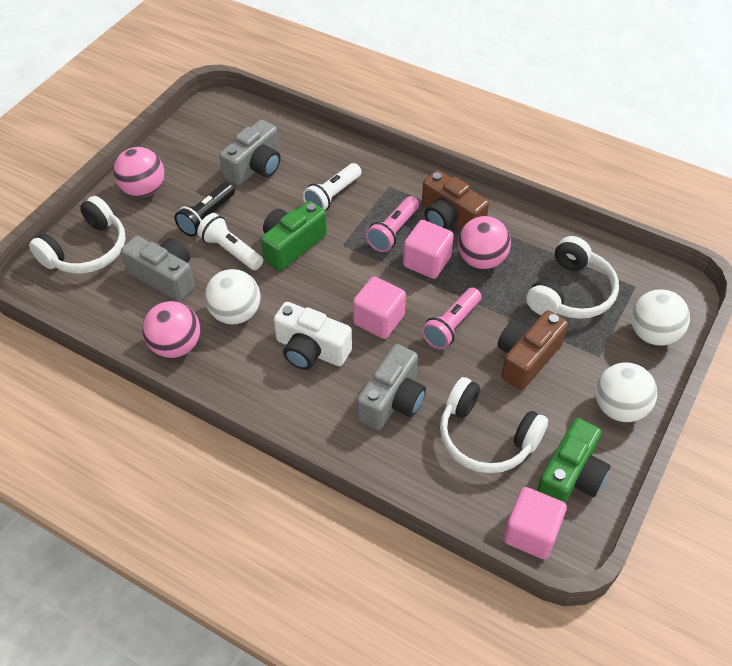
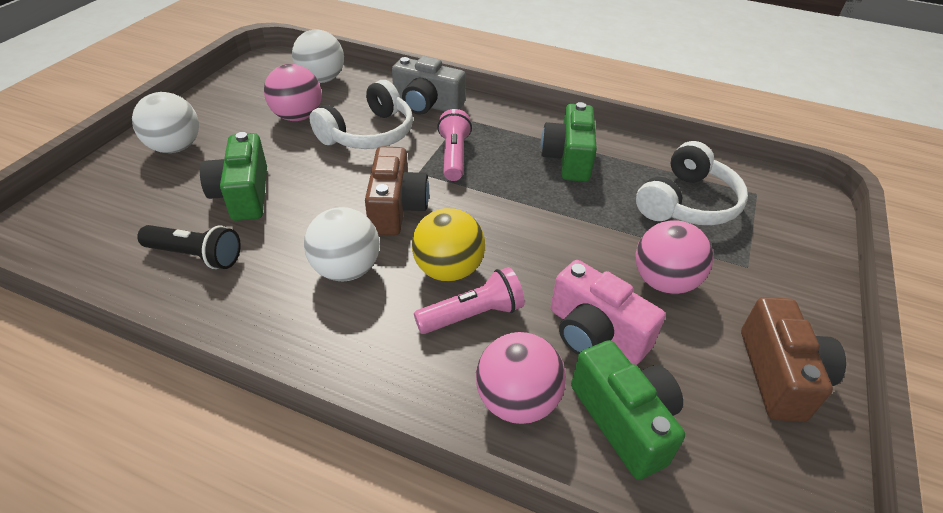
green camera: 2 -> 3
grey camera: 3 -> 1
pink camera: 0 -> 1
pink cube: 3 -> 0
white camera: 1 -> 0
white flashlight: 2 -> 0
white headphones: 3 -> 2
yellow ball: 0 -> 1

